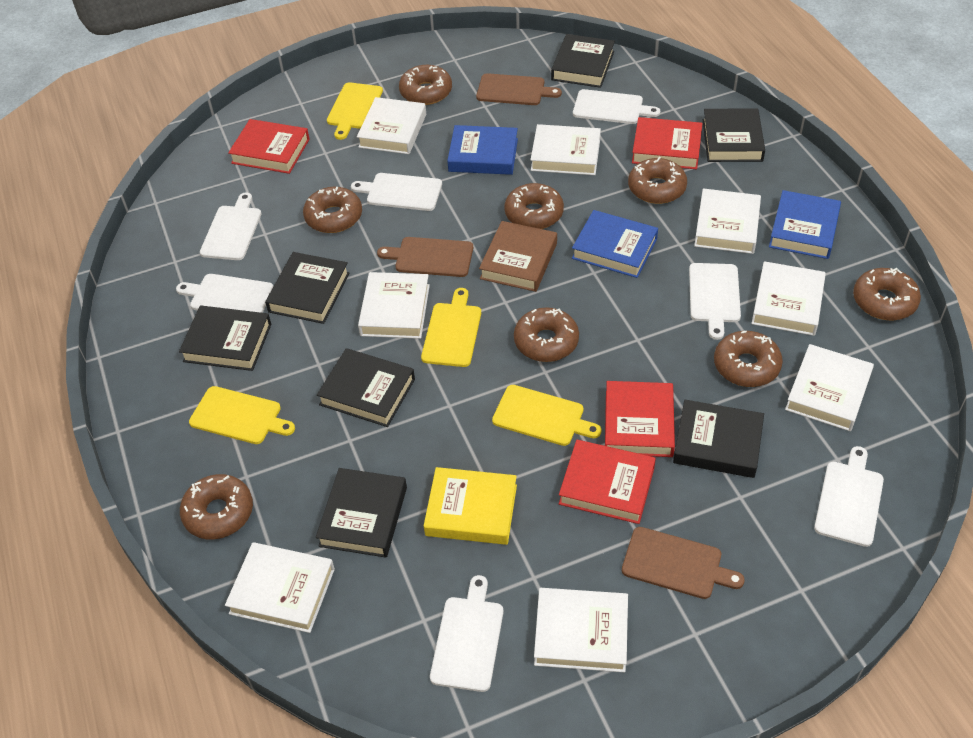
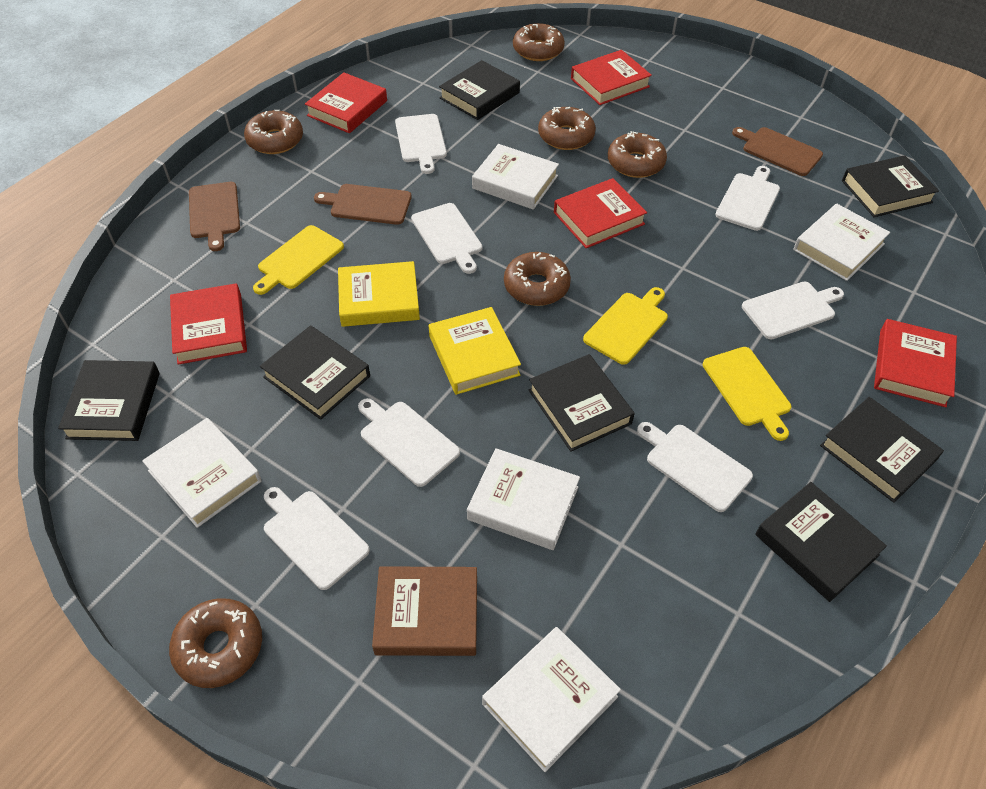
blue book: 3 -> 0
brown donut: 8 -> 6
red book: 4 -> 5
white book: 8 -> 5
yellow book: 1 -> 2
yellow cutting board: 4 -> 3

